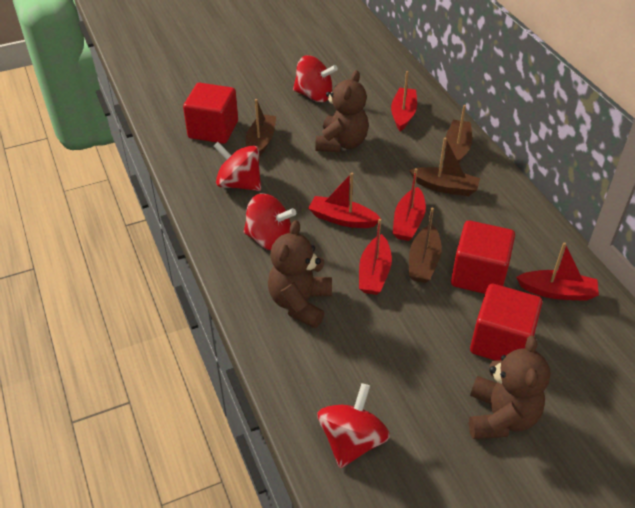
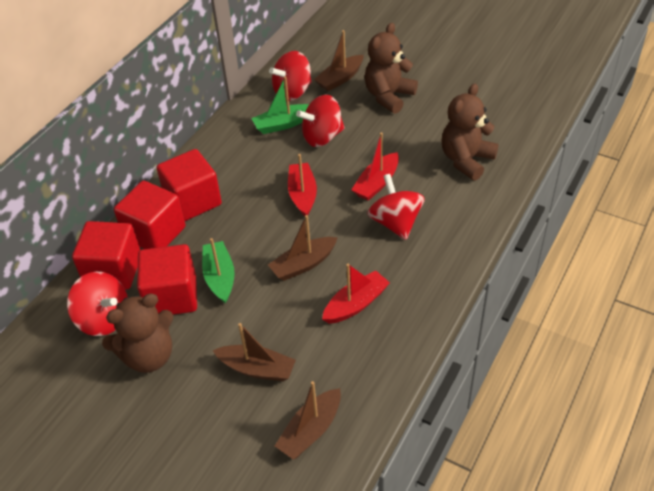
green boat: 0 -> 2
red boat: 5 -> 3
red cube: 3 -> 4

